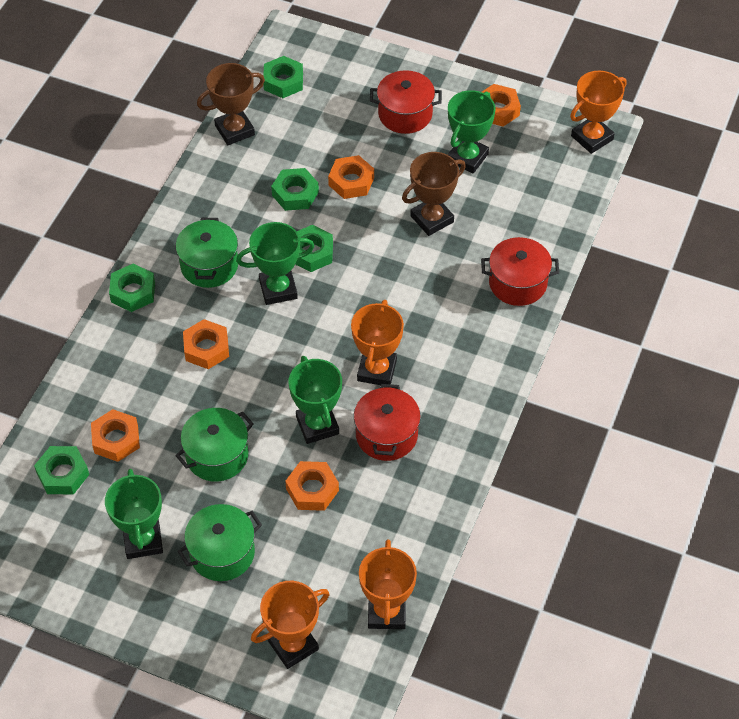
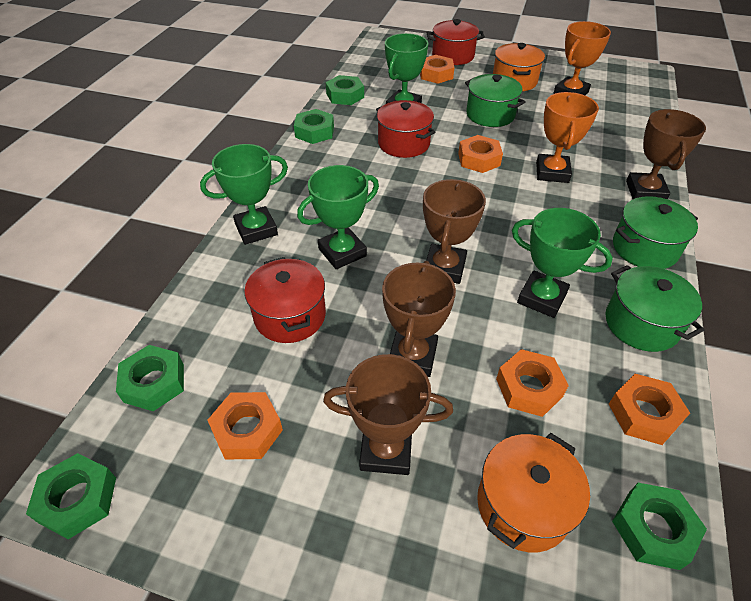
brown trophy: 2 -> 4
orange pot: 0 -> 2
orange trophy: 4 -> 2

